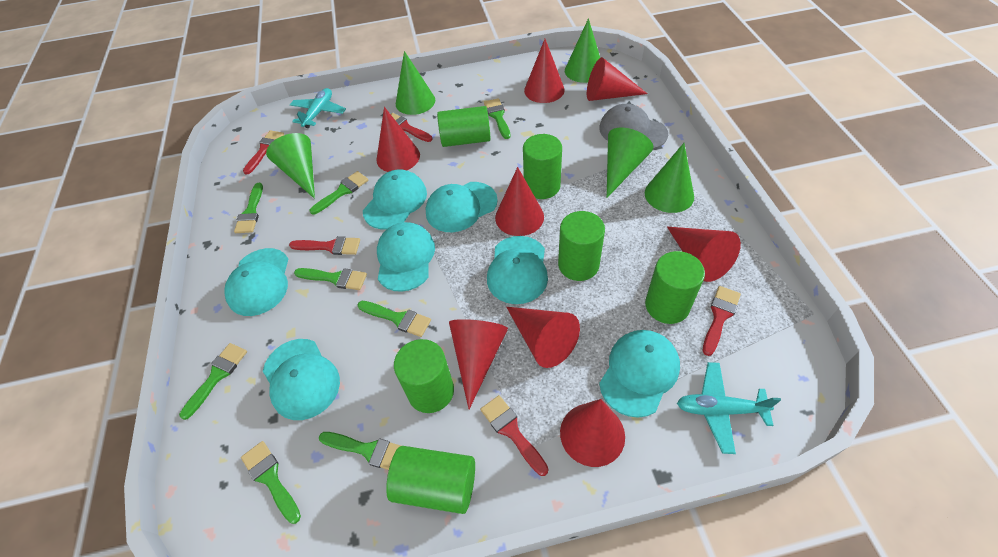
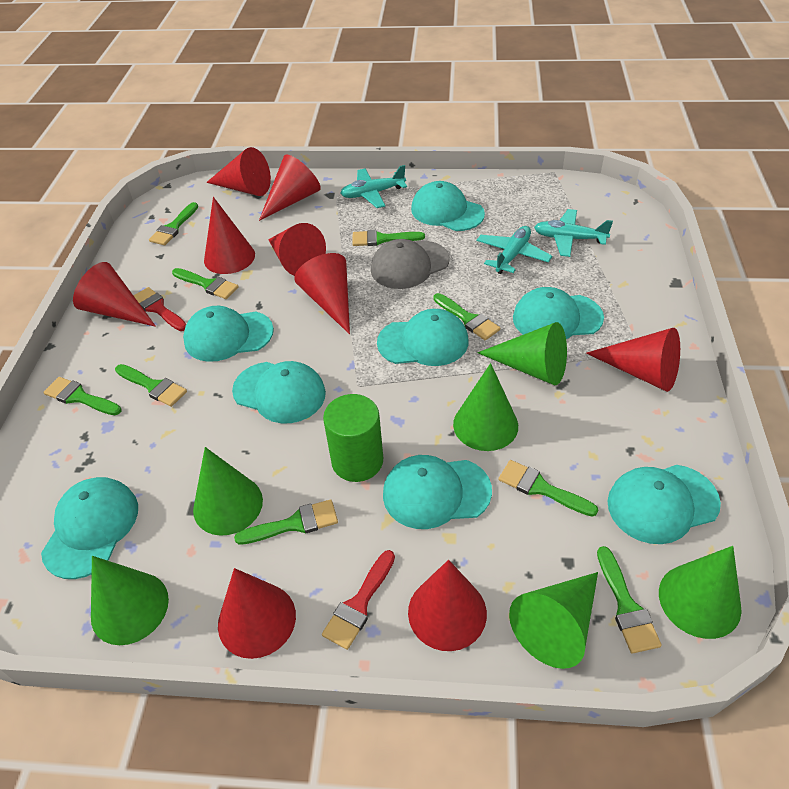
green brush: 8 -> 9
green cone: 5 -> 6
green cylinder: 6 -> 1
red brush: 5 -> 2
red cone: 8 -> 9
turquoise cap: 7 -> 8
turquoise plane: 2 -> 3

